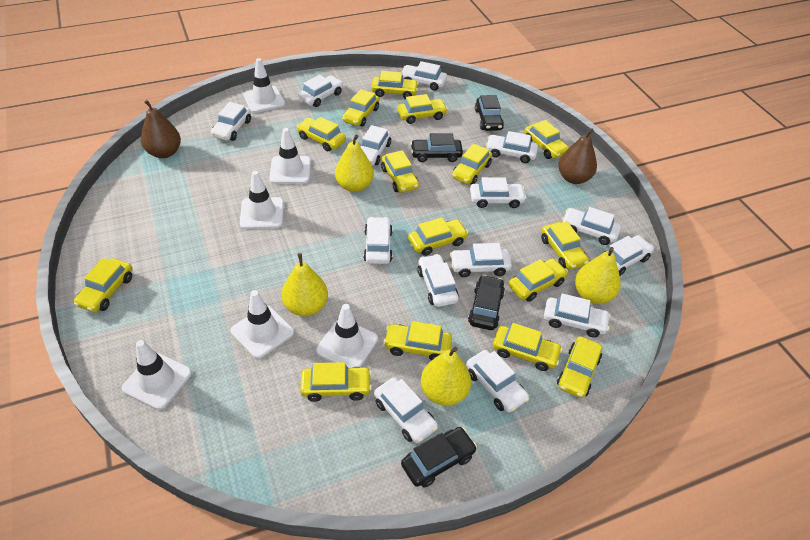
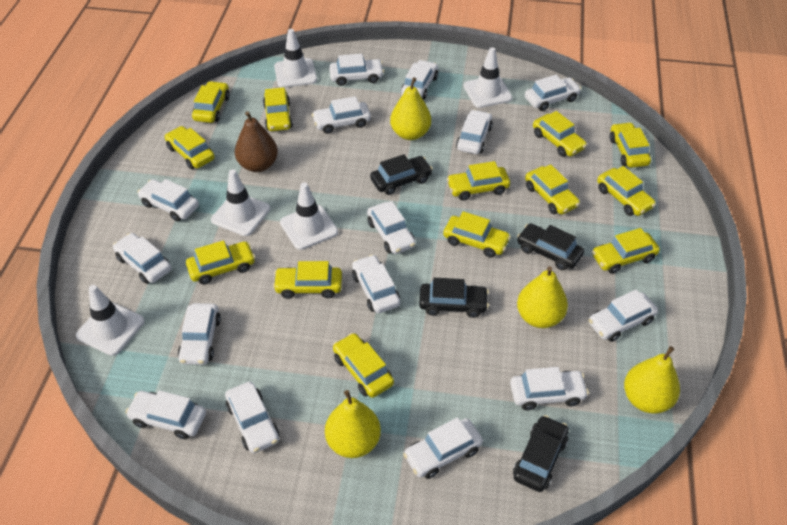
brown pear: 2 -> 1
white car: 14 -> 15
white traffic cone: 6 -> 5
yellow car: 15 -> 13

